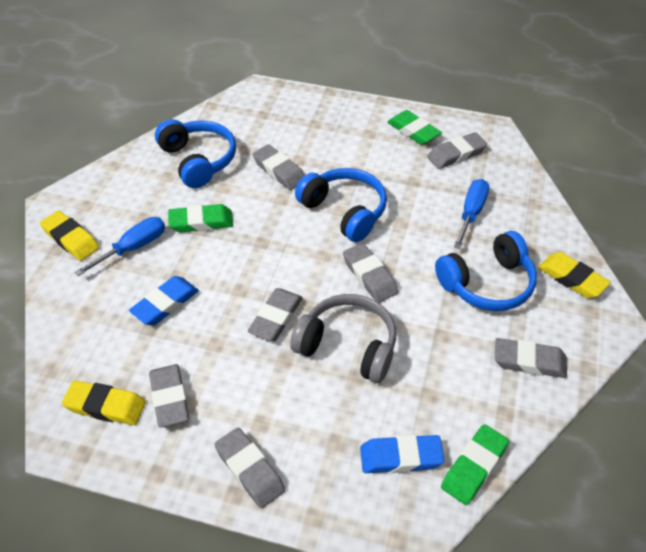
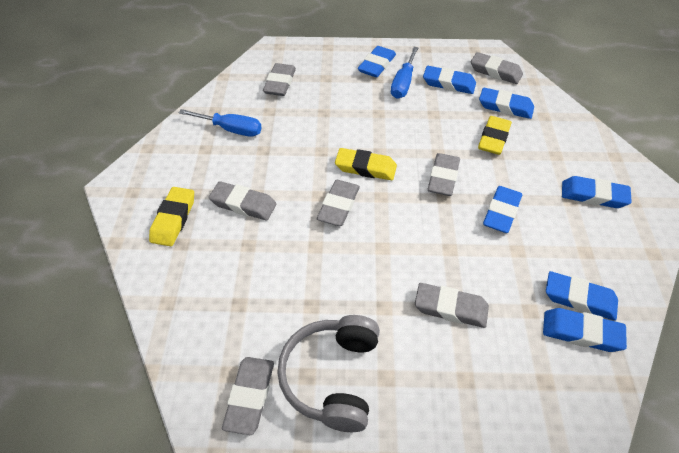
blue eraser: 2 -> 7
blue headphones: 3 -> 0
green eraser: 3 -> 0

